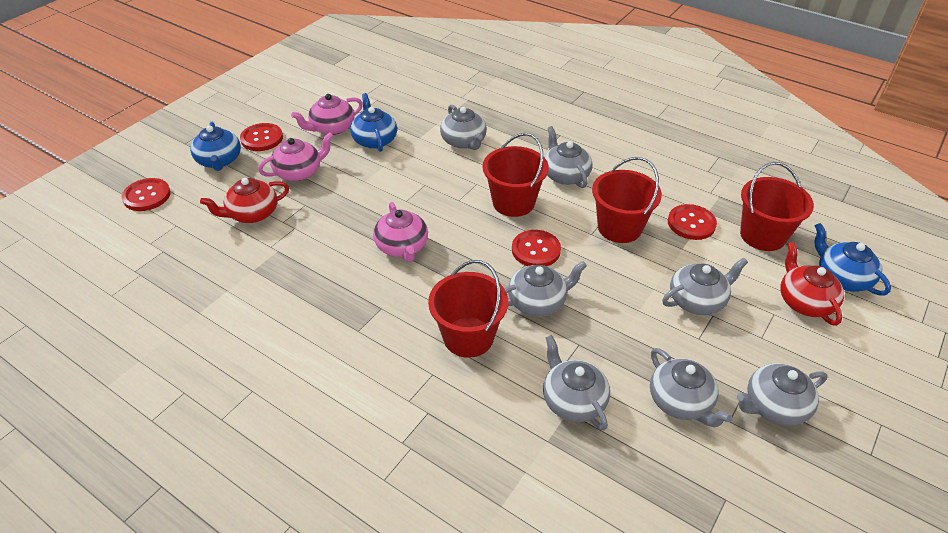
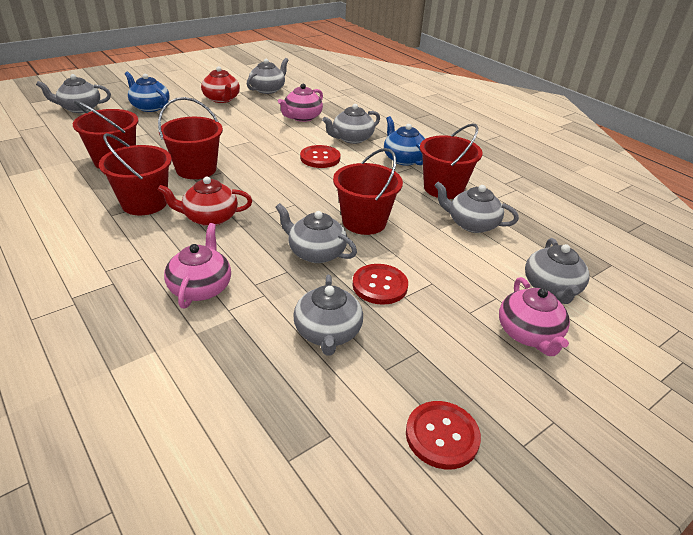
blue teapot: 3 -> 2
red bucket: 4 -> 5
red button: 4 -> 3

